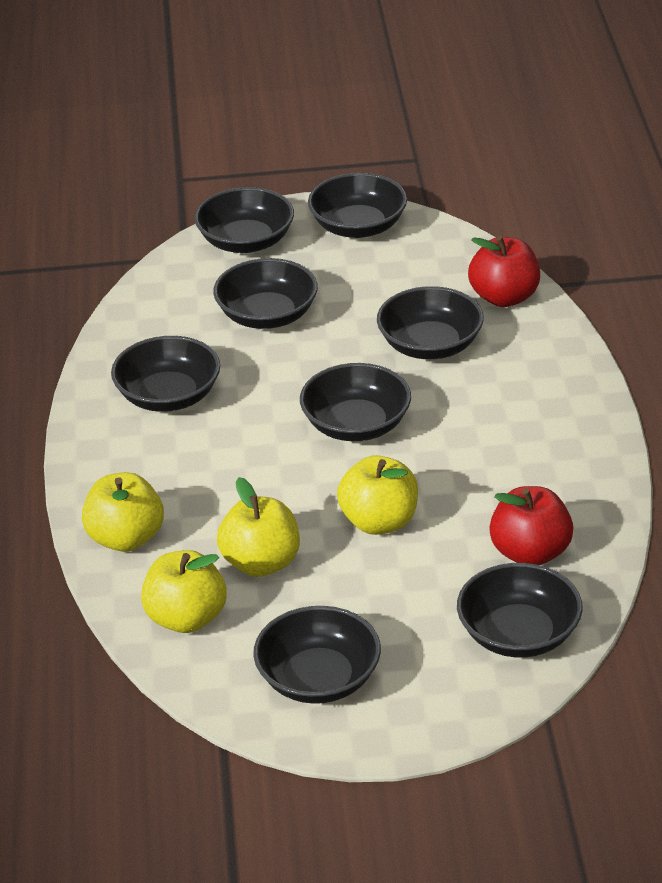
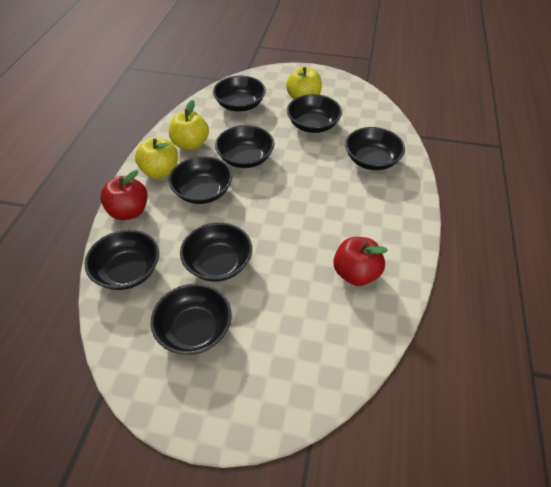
yellow apple: 4 -> 3

